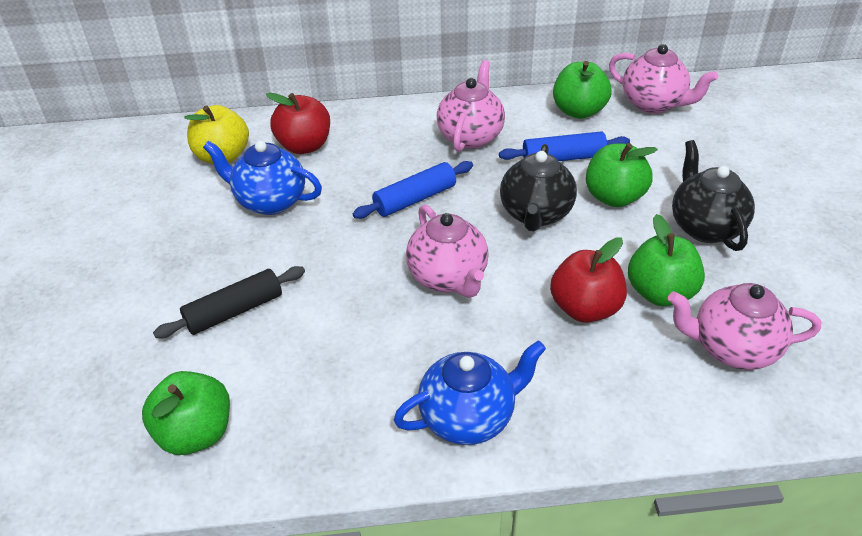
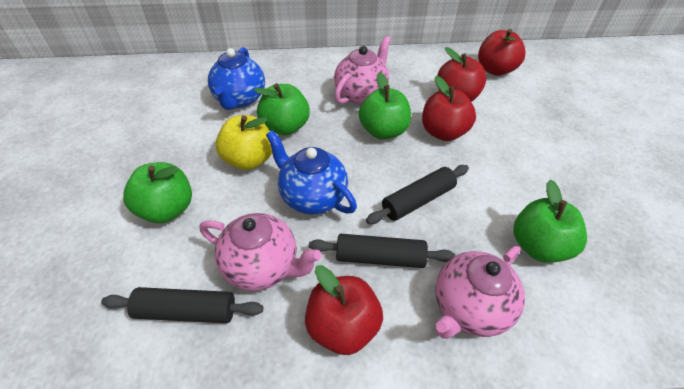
black rolling pin: 1 -> 3
black teapot: 2 -> 0
blue rolling pin: 2 -> 0
pink teapot: 4 -> 3
red apple: 2 -> 4

